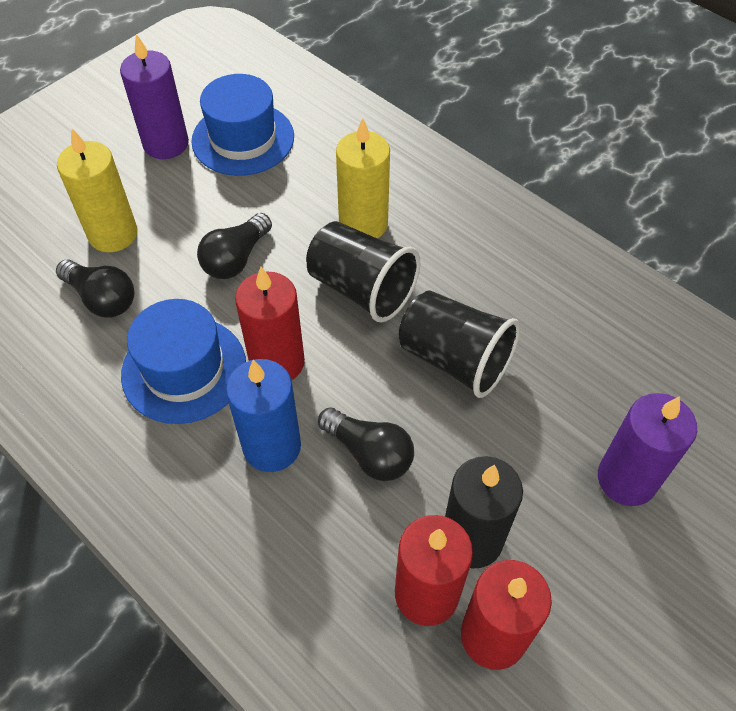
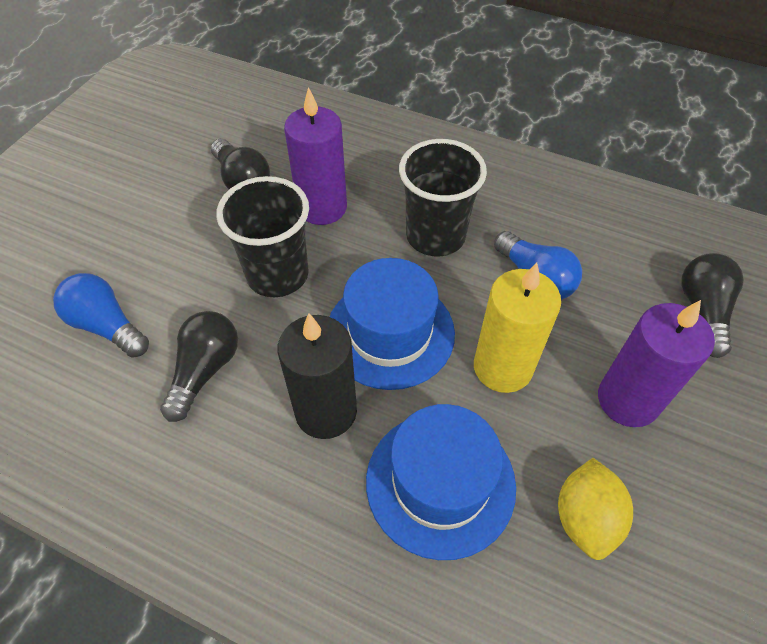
blue candle: 1 -> 0
blue light bulb: 0 -> 2
red candle: 3 -> 0
yellow candle: 2 -> 1
yellow lemon: 0 -> 1

